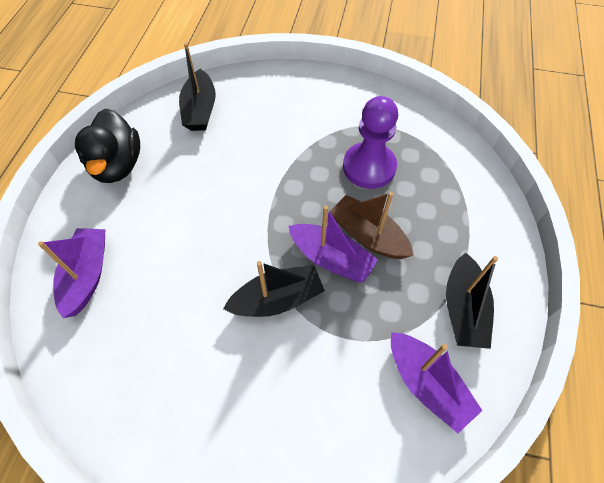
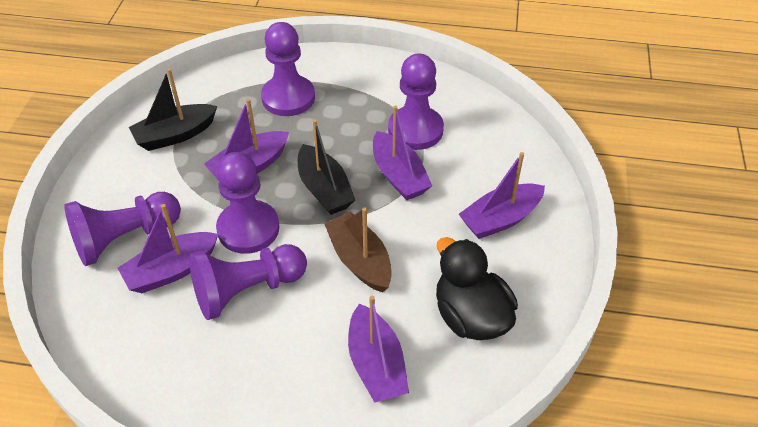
black boat: 3 -> 2
purple boat: 3 -> 5
purple pawn: 1 -> 5

